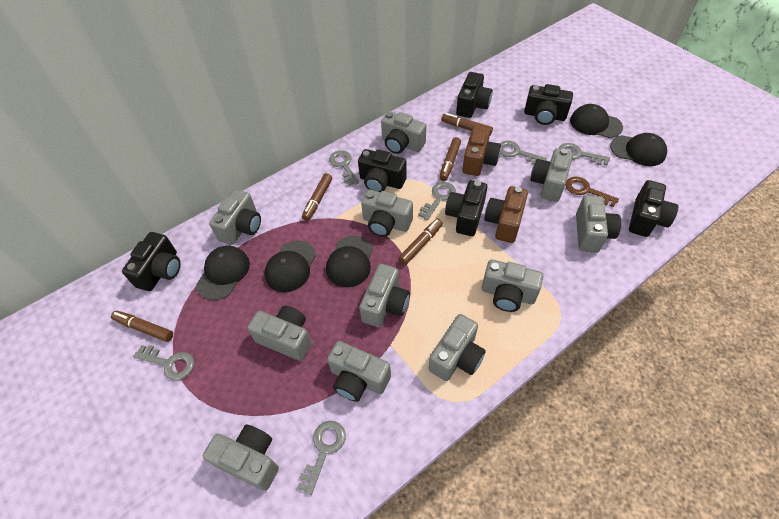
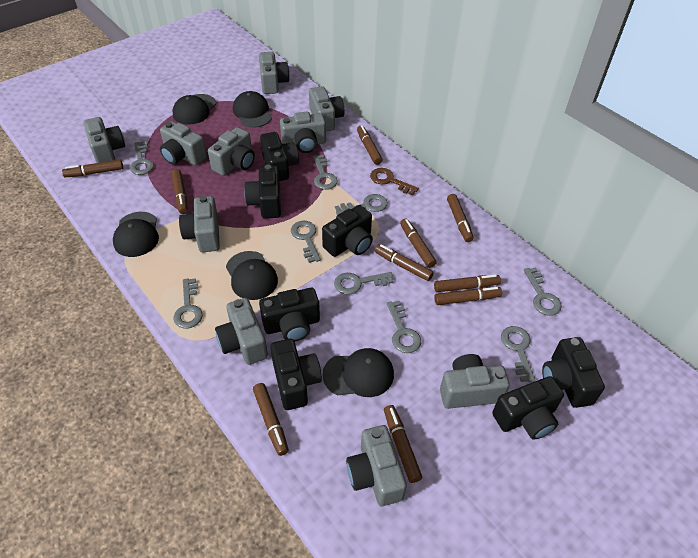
black camera: 6 -> 7
brown camera: 2 -> 0
brown marker: 5 -> 10
grey camera: 11 -> 10
grey key: 6 -> 9

